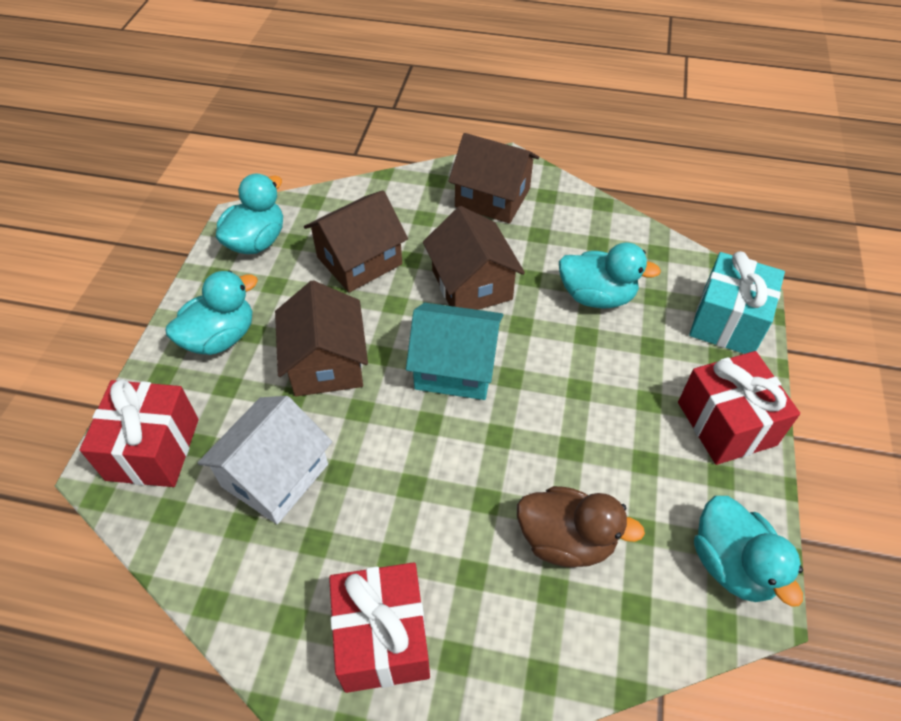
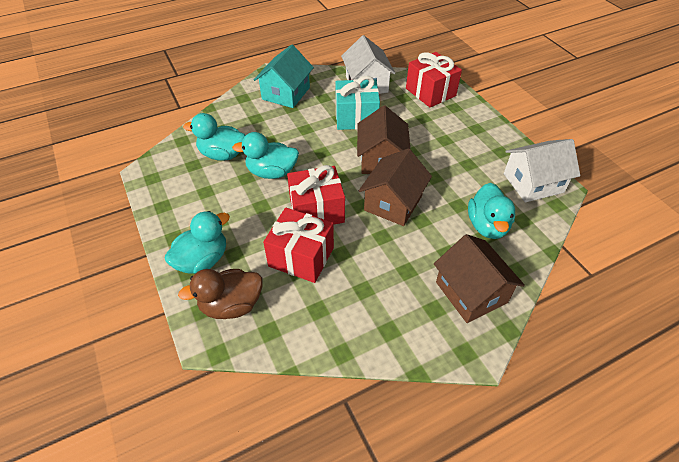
brown house: 4 -> 3
white house: 1 -> 2

